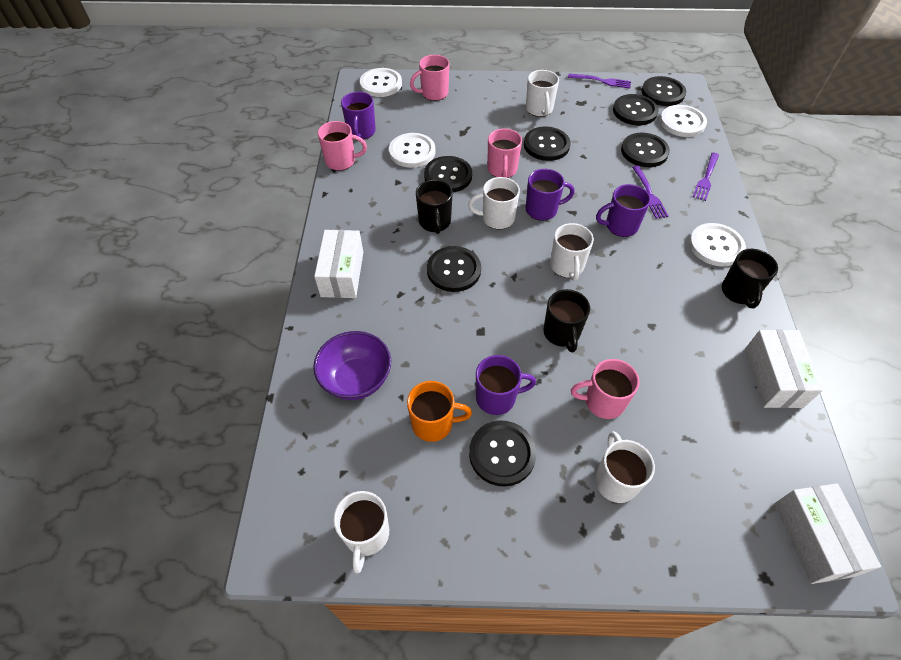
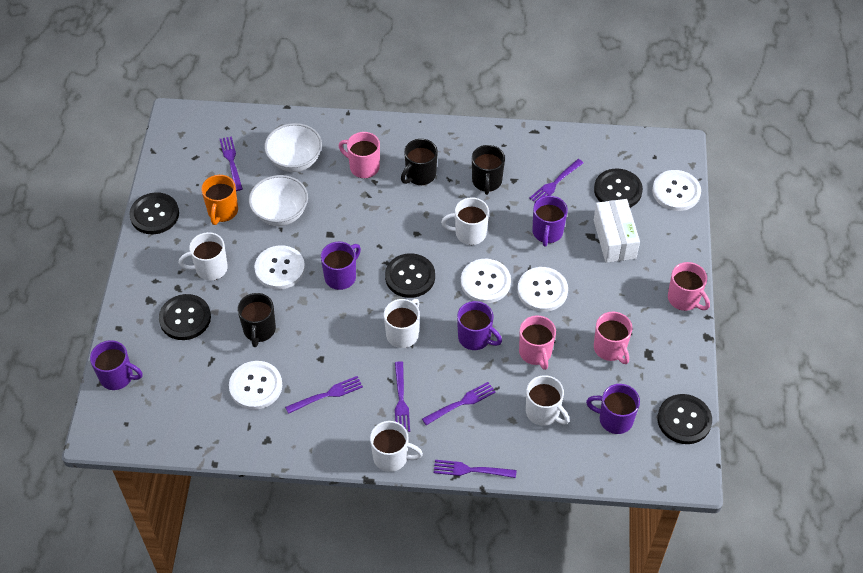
black button: 7 -> 5
purple bowl: 1 -> 0
purple fork: 3 -> 6
purple mug: 4 -> 5
white bowl: 0 -> 2
white box: 3 -> 1
white button: 4 -> 5

